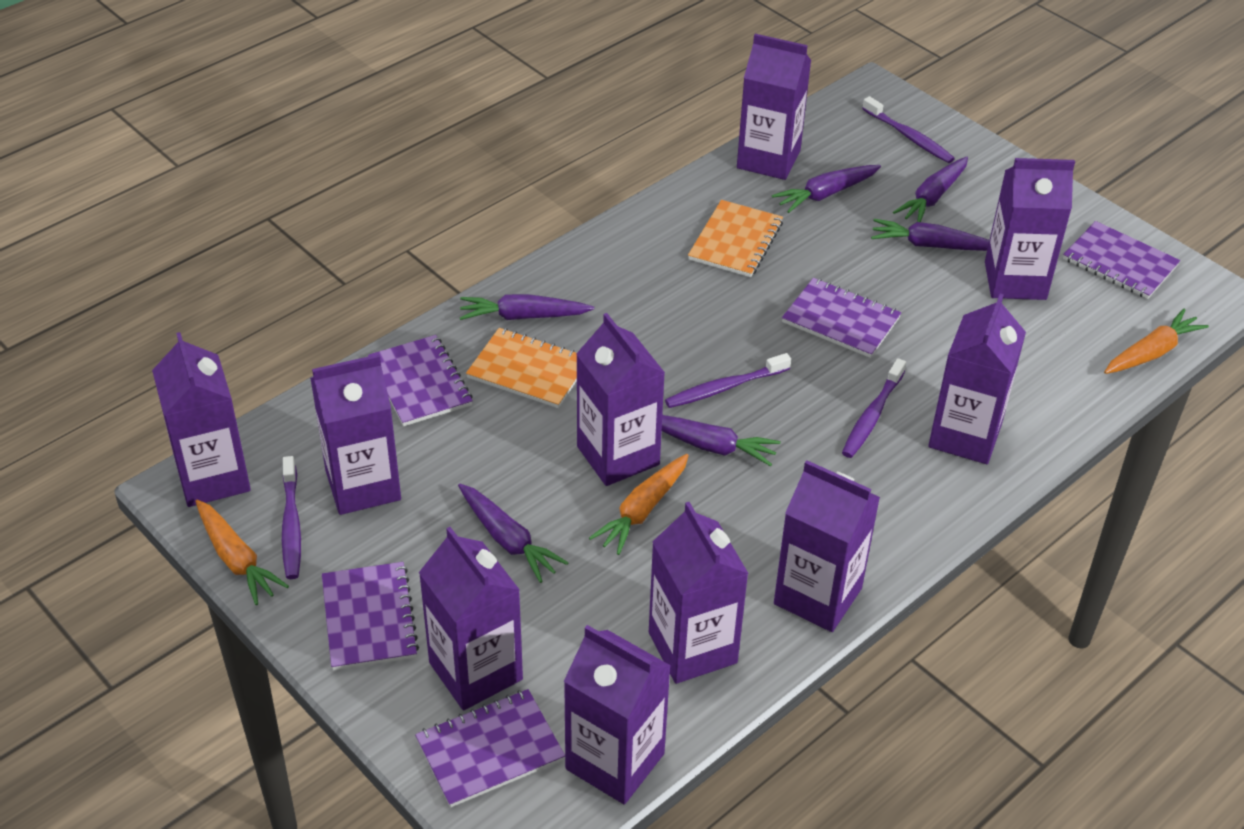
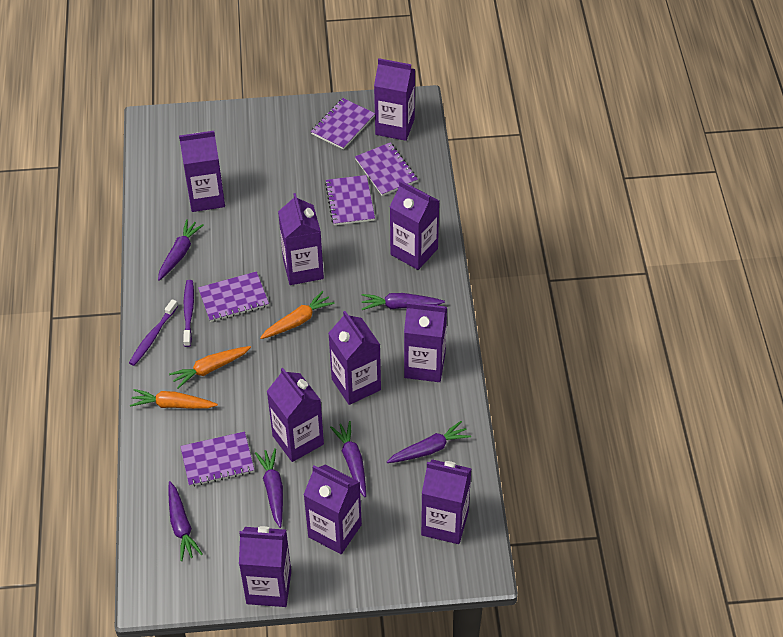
orange notebook: 2 -> 0
purple toothbrush: 4 -> 2

